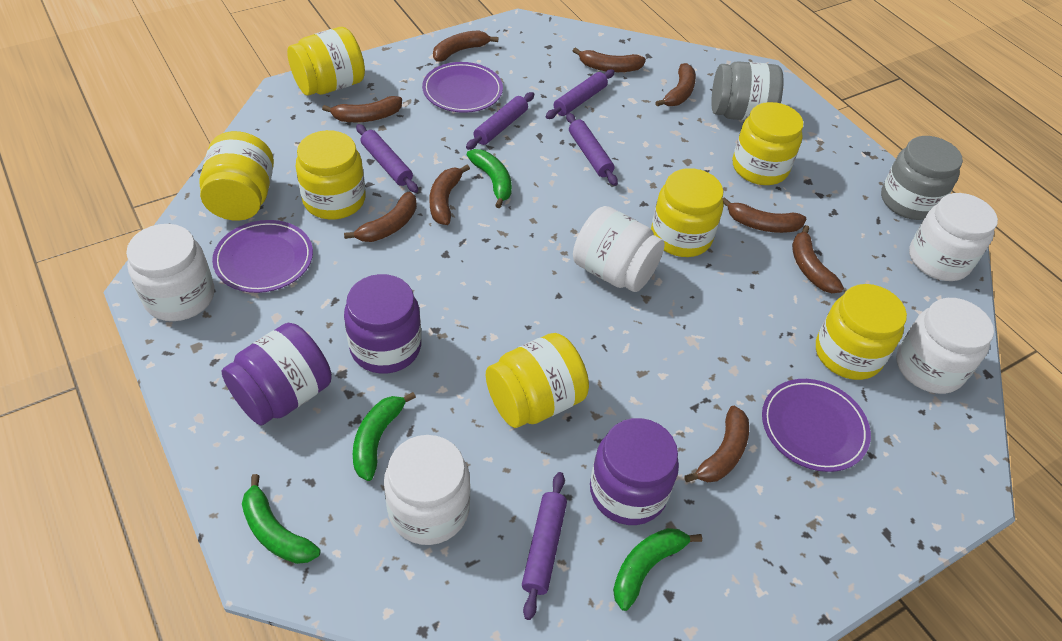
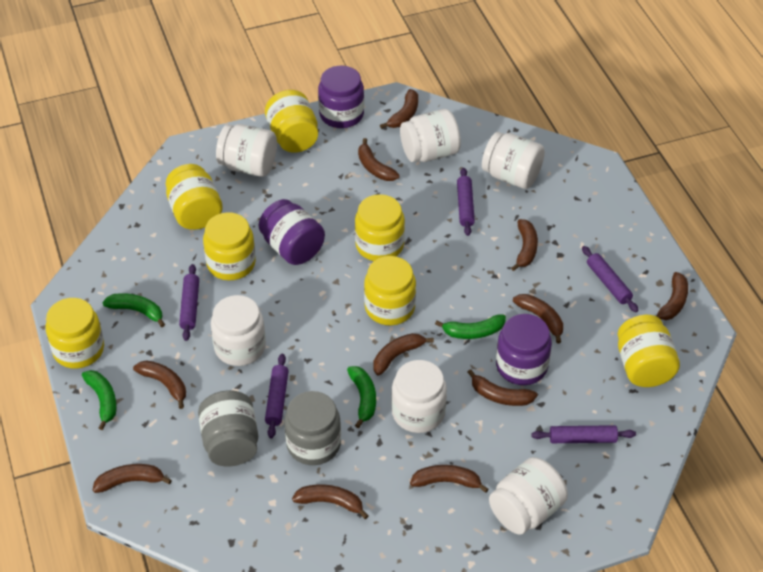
brown banana: 9 -> 11
purple plate: 3 -> 0
white jar: 5 -> 6

